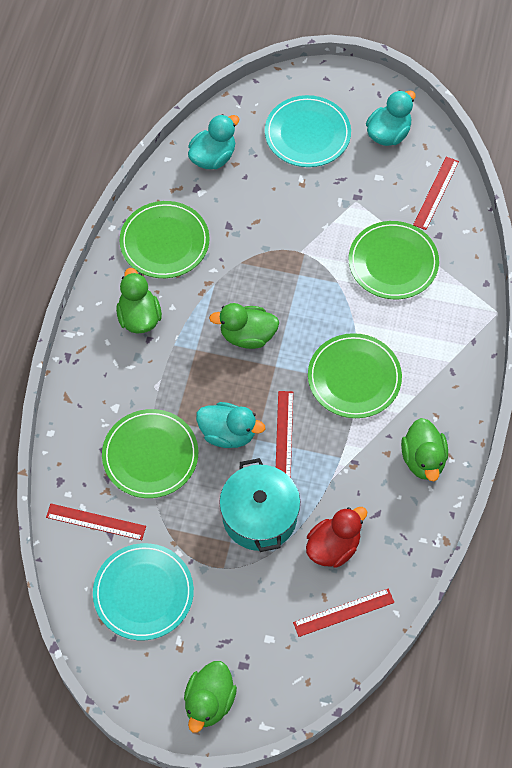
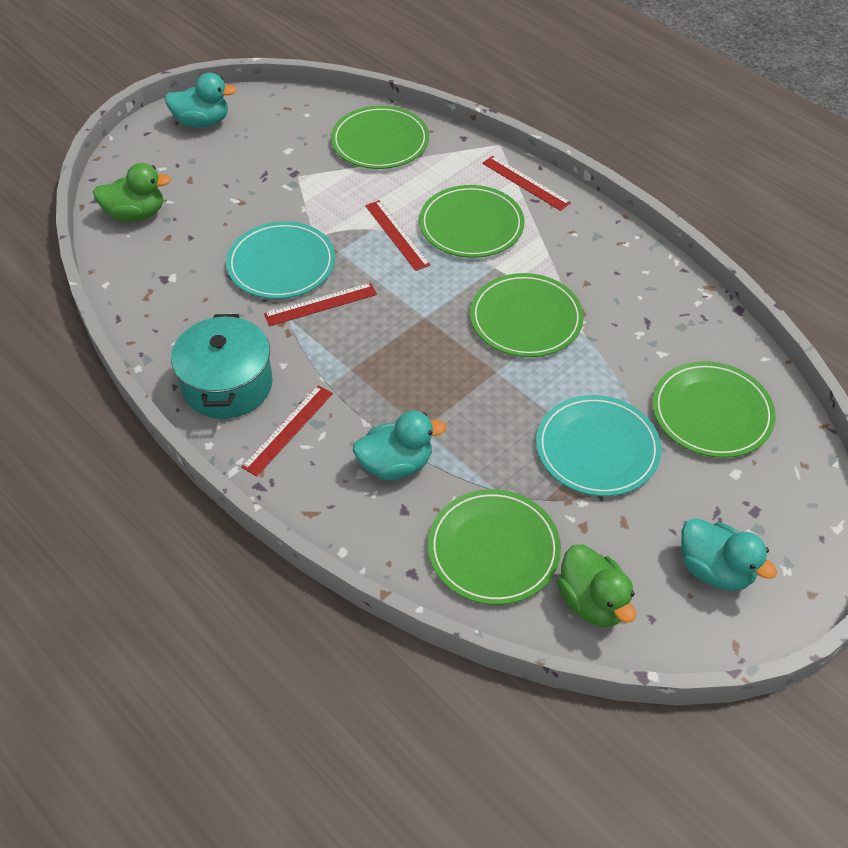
green duck: 4 -> 2
green plate: 4 -> 5
red duck: 1 -> 0

